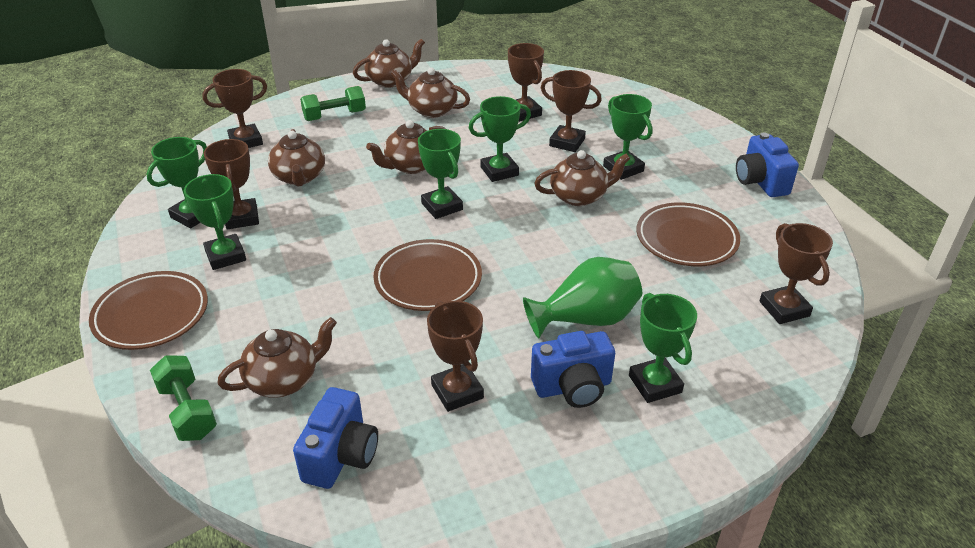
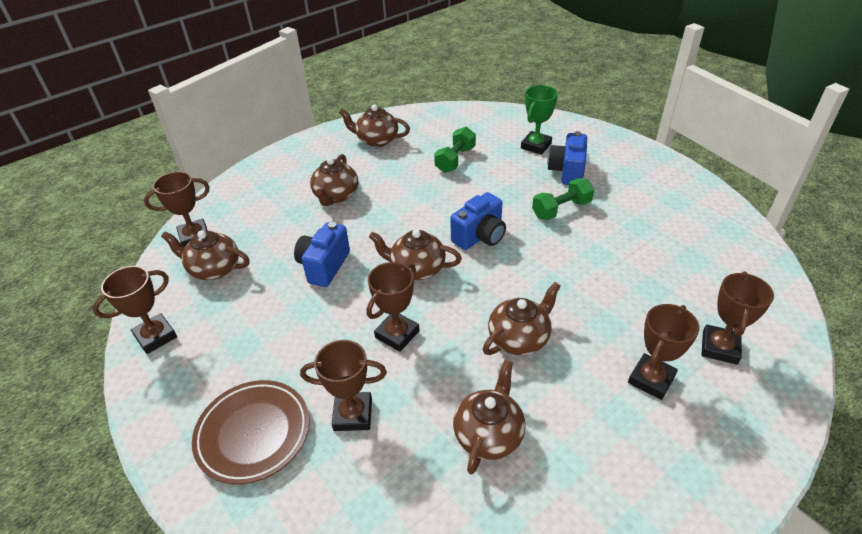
brown plate: 3 -> 1
green trophy: 6 -> 1
green vase: 1 -> 0

